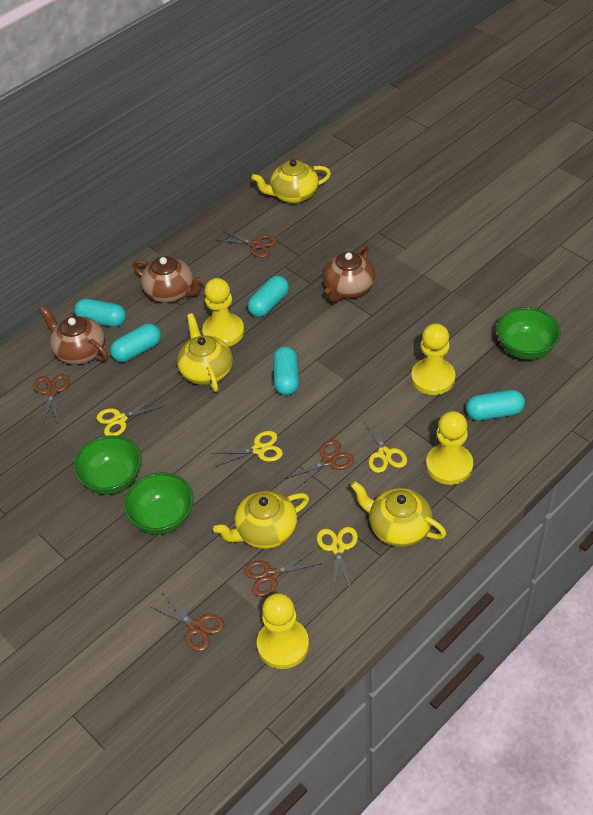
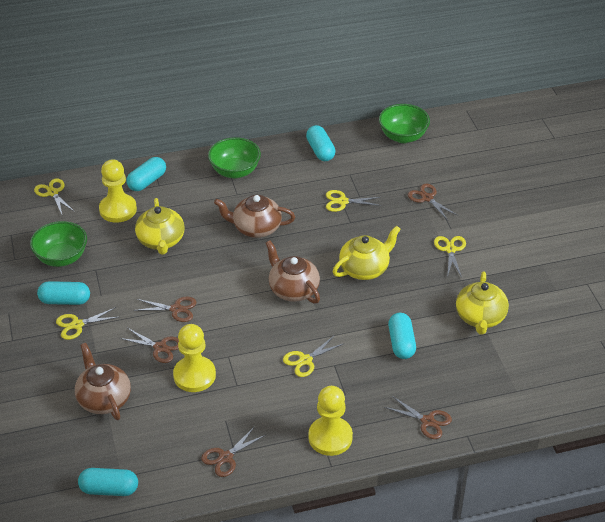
yellow pawn: 4 -> 3
yellow scissors: 4 -> 5
yellow teapot: 4 -> 3

